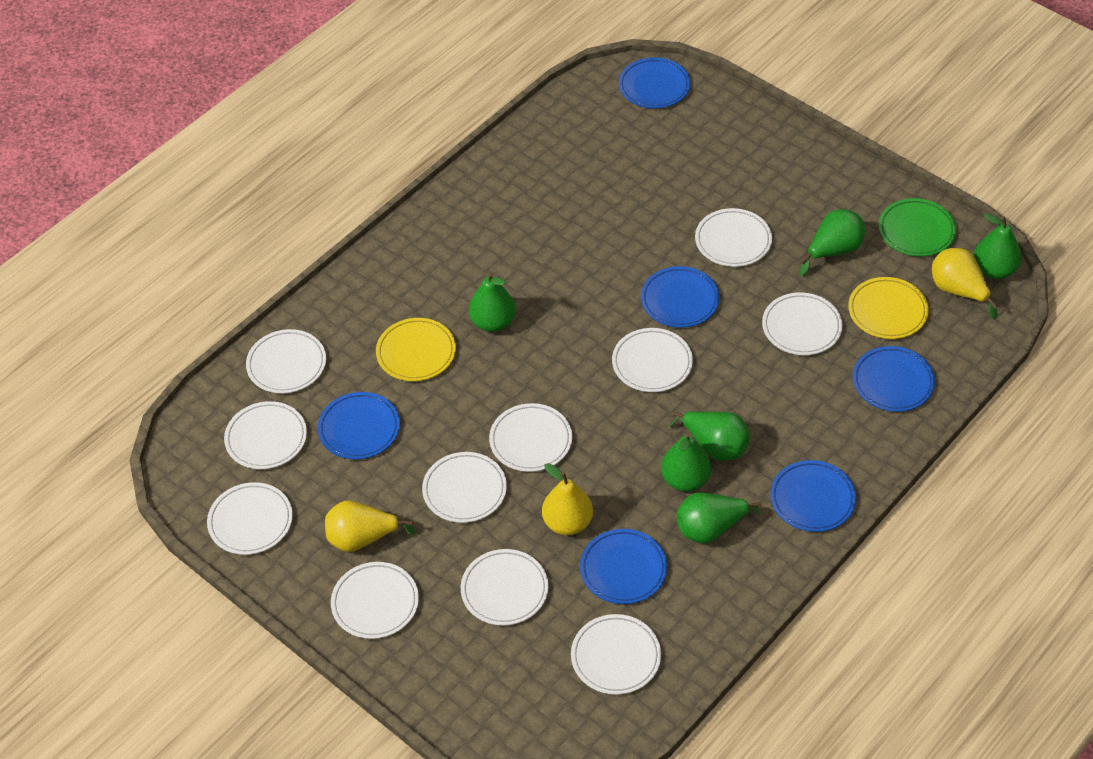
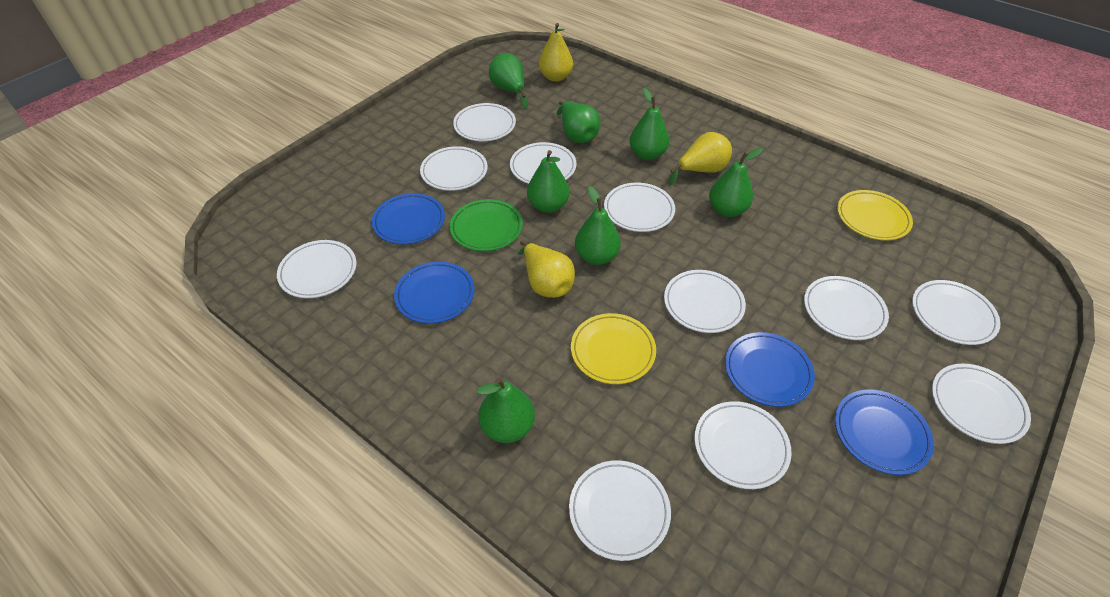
blue plate: 6 -> 4
green pear: 6 -> 7

